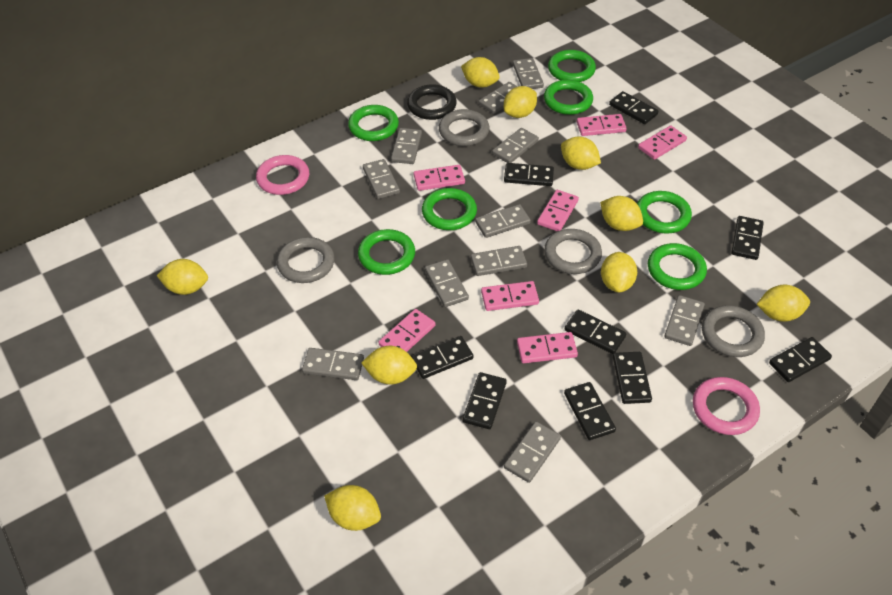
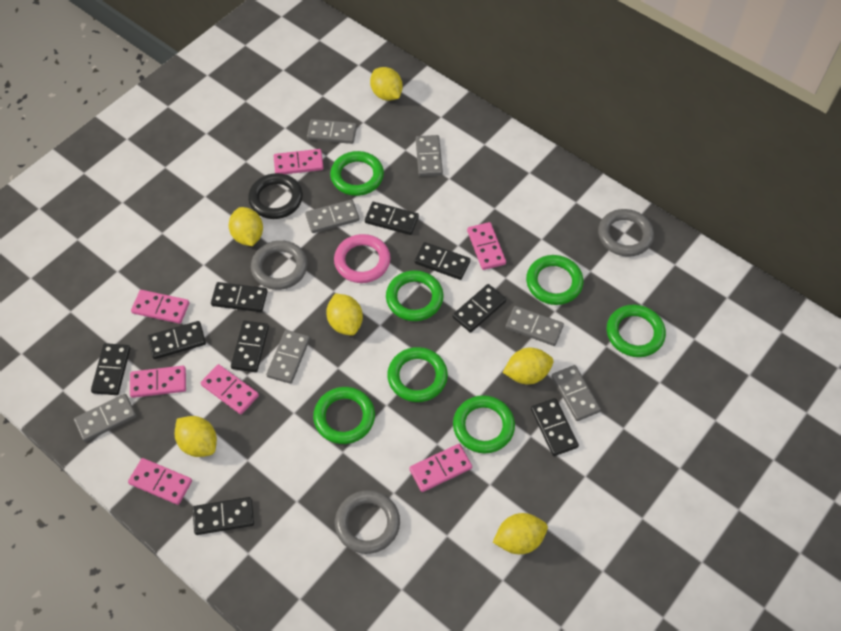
grey domino: 11 -> 7
grey ring: 4 -> 3
pink ring: 2 -> 1
yellow lemon: 9 -> 6

